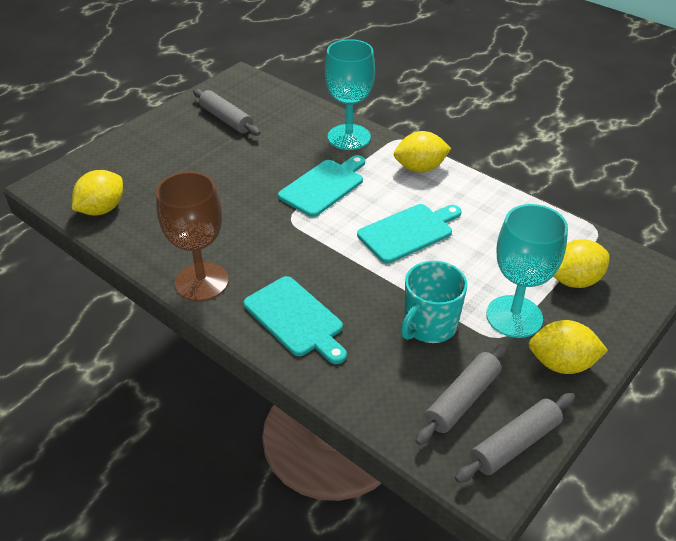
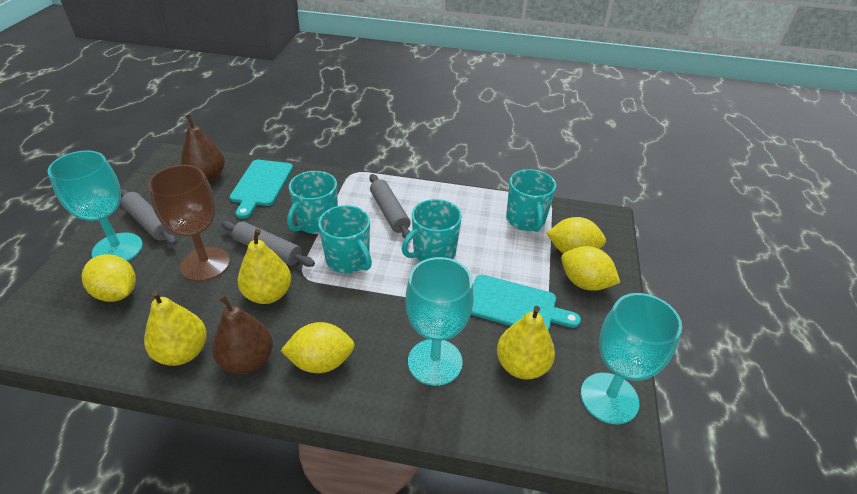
brown pear: 0 -> 2
turquoise cutting board: 3 -> 2
turquoise goblet: 2 -> 3
turquoise mug: 1 -> 4
yellow pear: 0 -> 3

